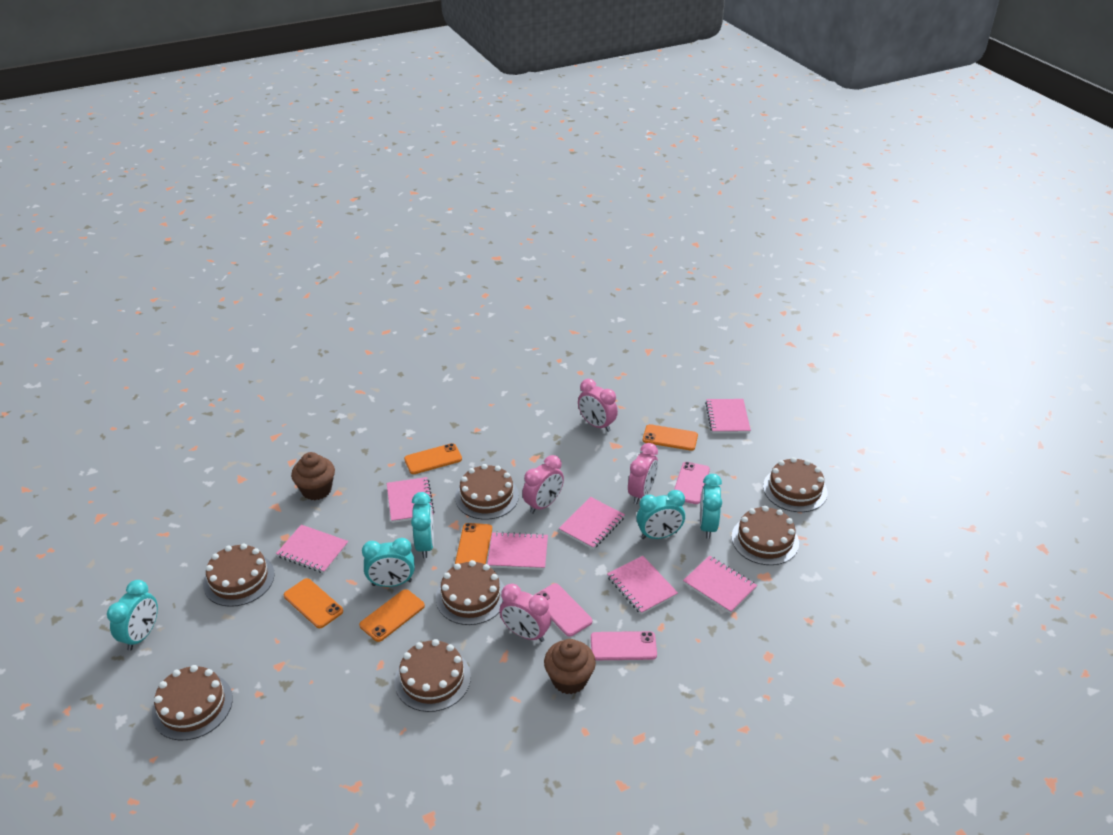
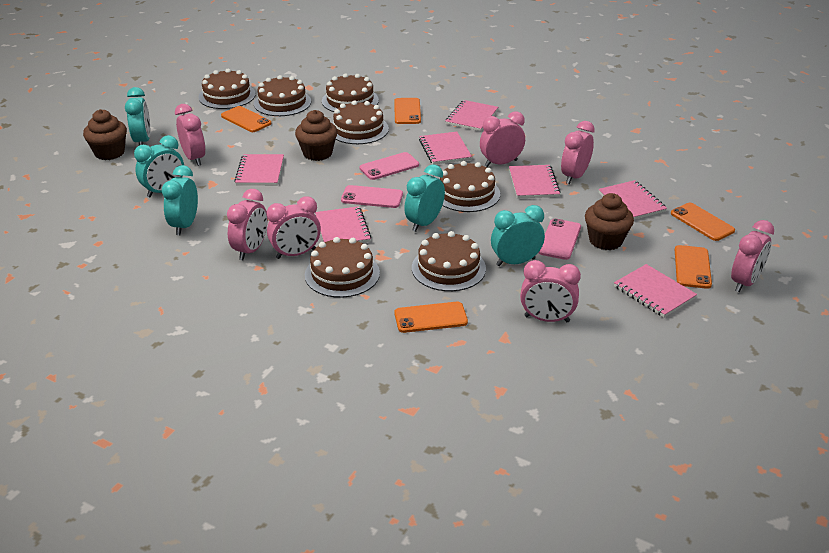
brown cupcake: 2 -> 3
pink clock: 4 -> 7

